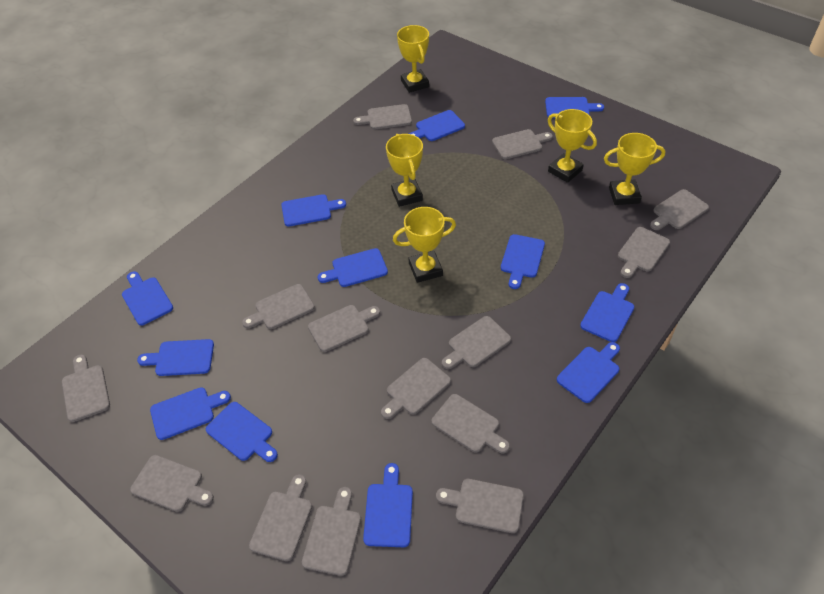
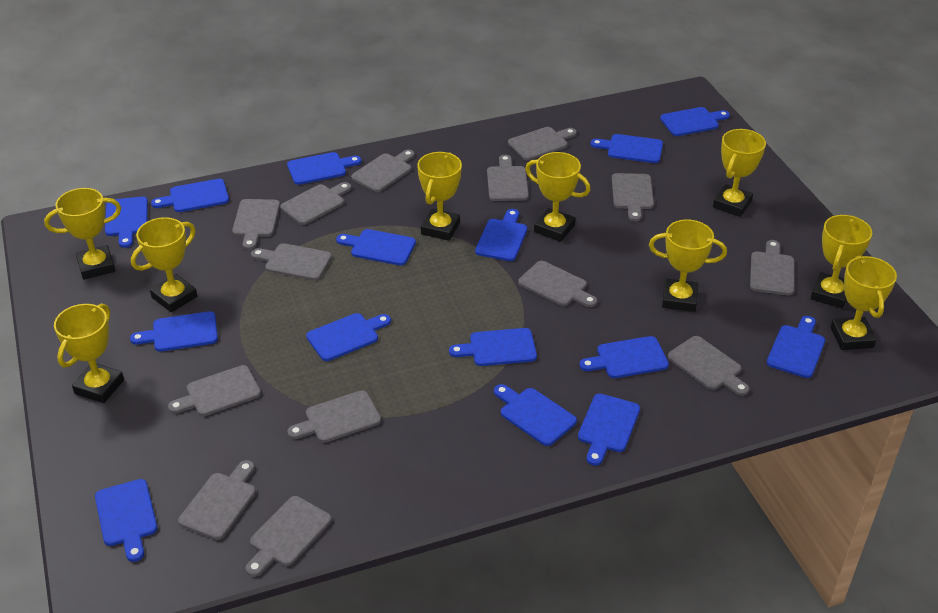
blue cutting board: 12 -> 15
yellow trophy: 5 -> 9

